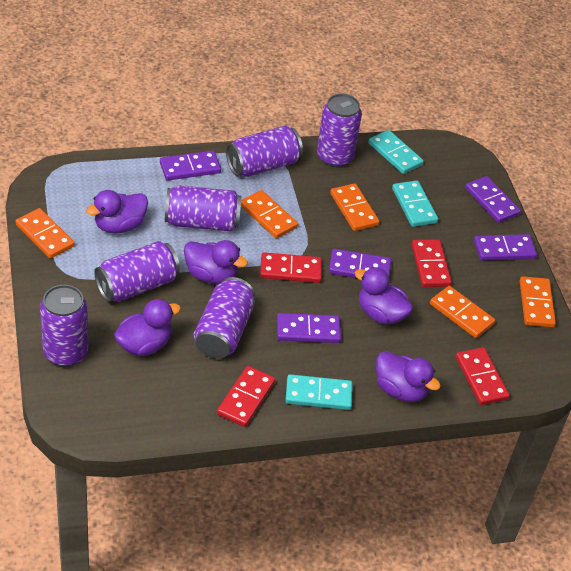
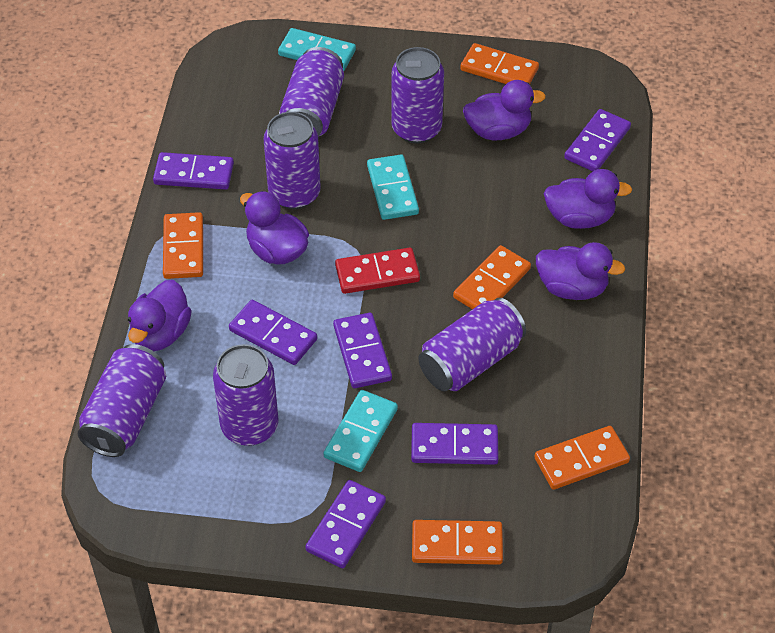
purple domino: 5 -> 6
red domino: 4 -> 1

